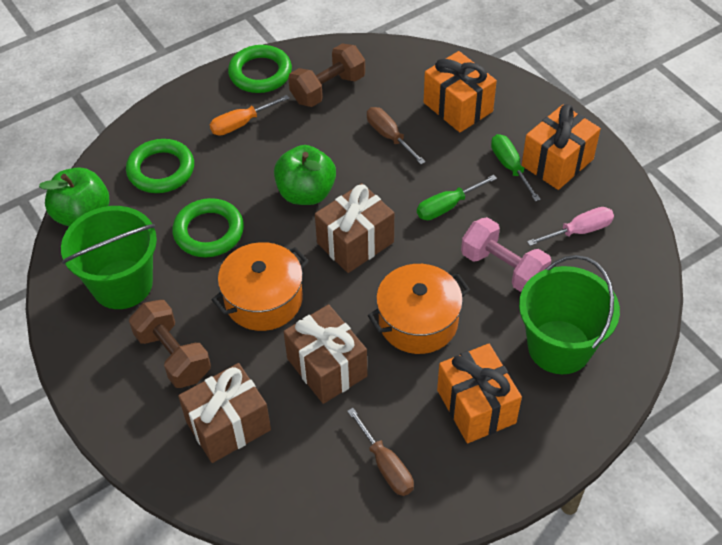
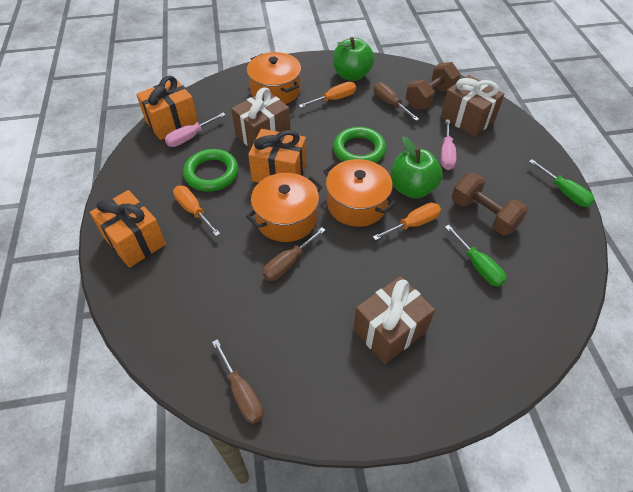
brown screwdriver: 2 -> 3
green bucket: 2 -> 0
green ring: 3 -> 2
orange pot: 2 -> 3
orange screwdriver: 1 -> 3
pink dumbbell: 1 -> 0
pink screwdriver: 1 -> 2

